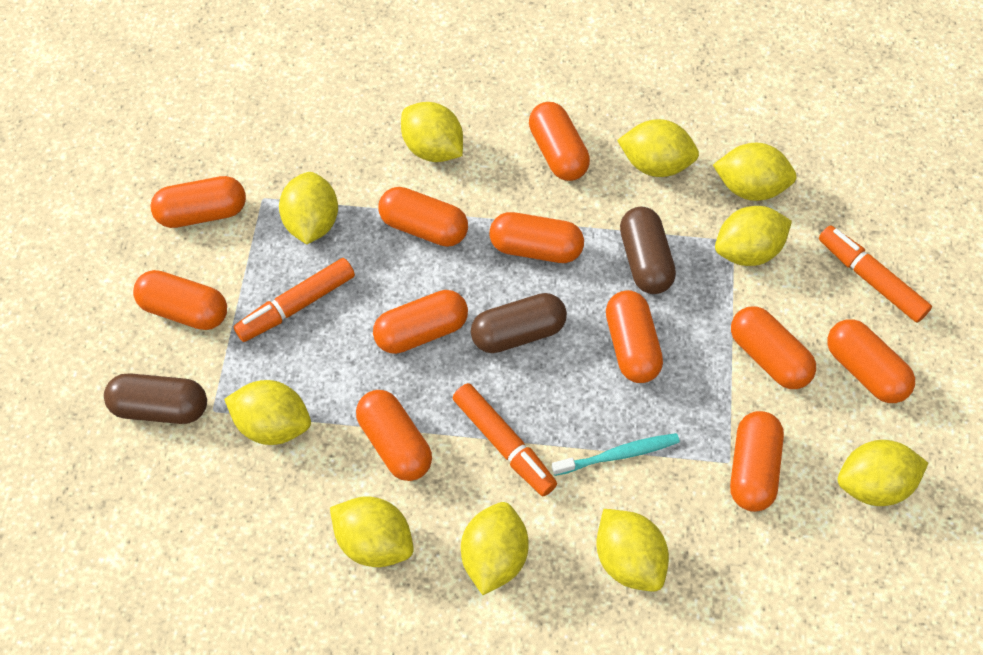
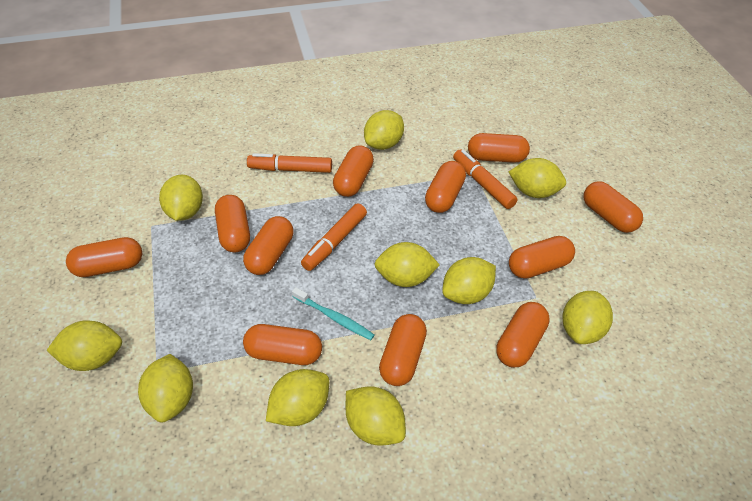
brown capsule: 3 -> 0

